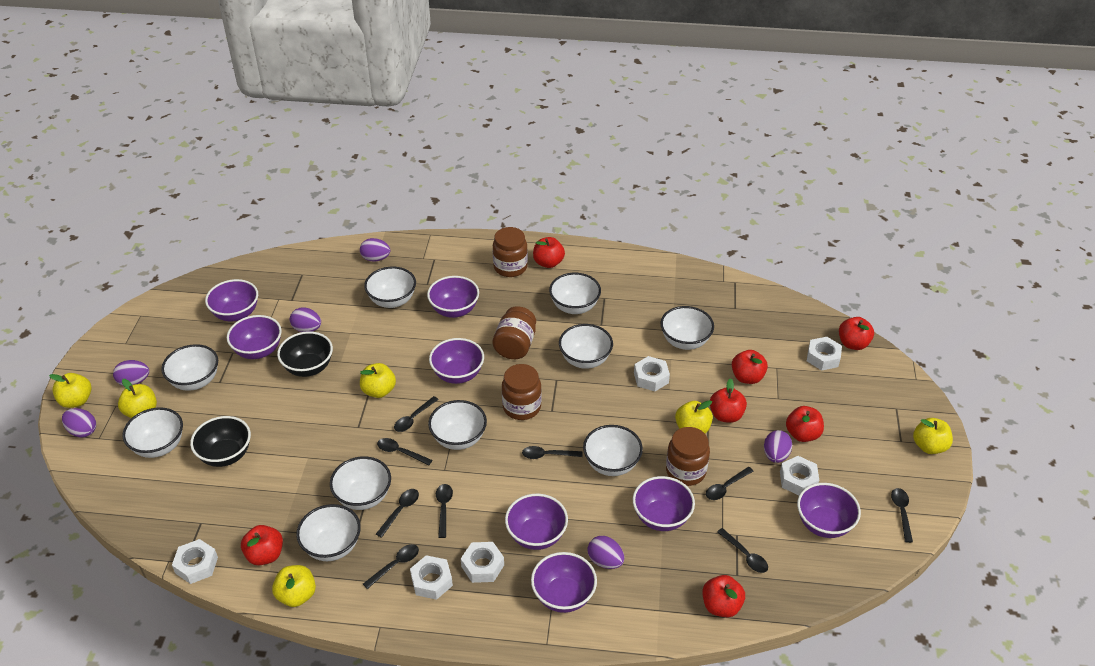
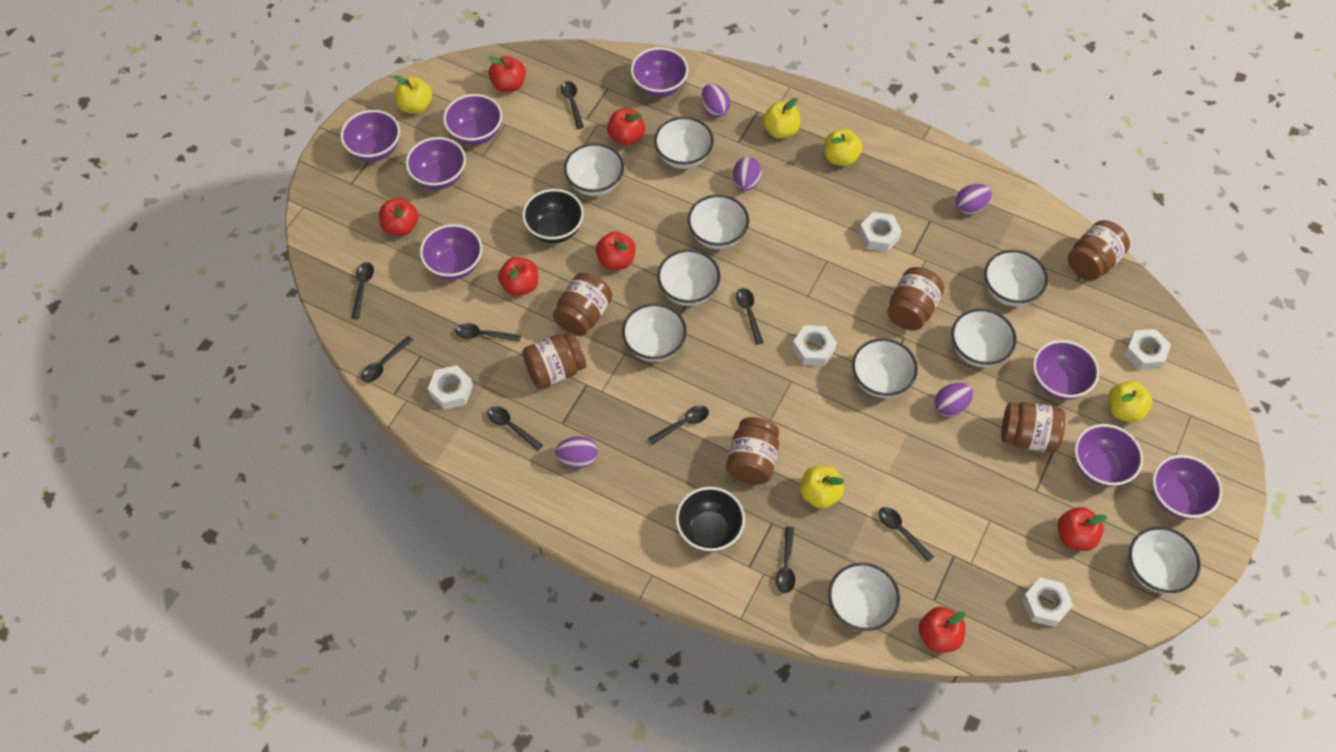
brown jar: 4 -> 6
purple egg: 6 -> 5
white nut: 6 -> 5
yellow apple: 6 -> 5

